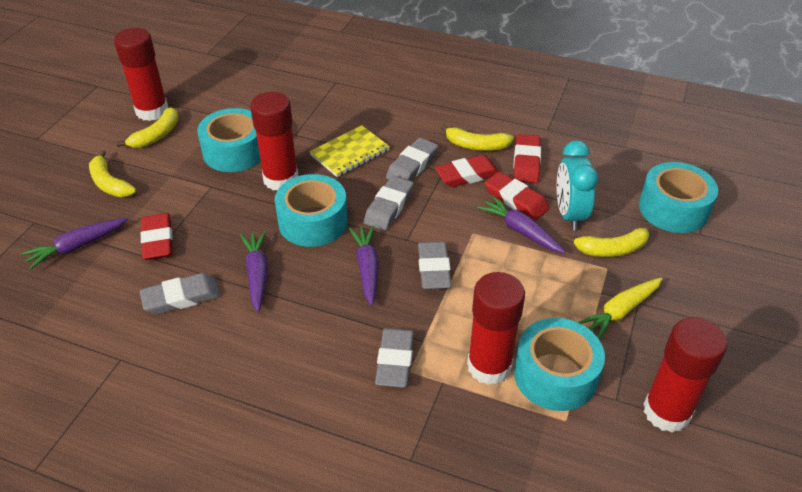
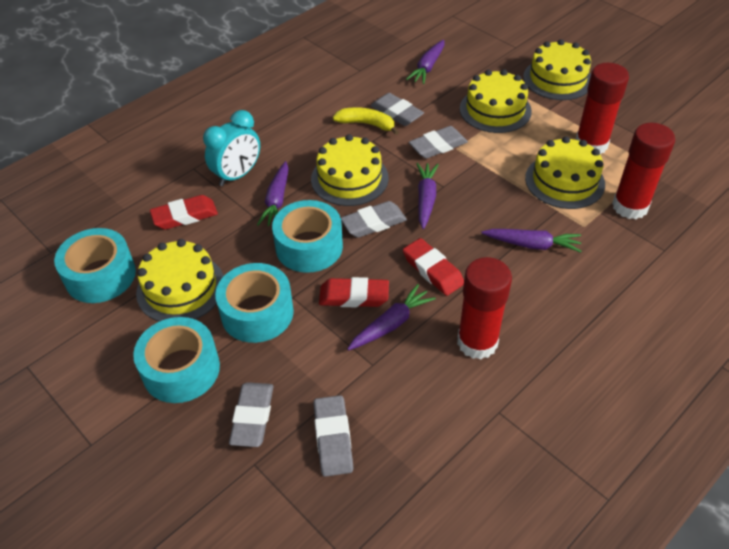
purple carrot: 4 -> 5
red eraser: 4 -> 3
red glue stick: 4 -> 3
yellow banana: 4 -> 1
yellow cake: 0 -> 5
yellow carrot: 1 -> 0
yellow notebook: 1 -> 0

